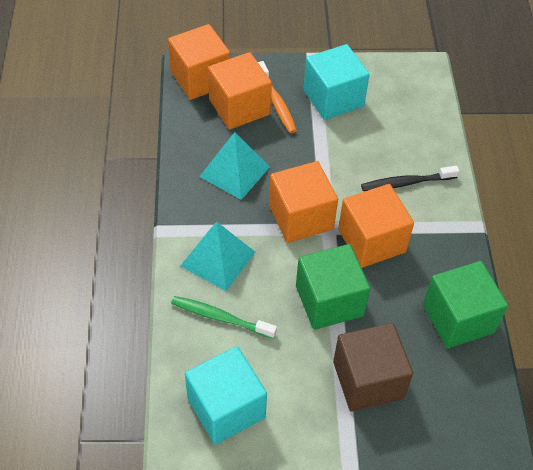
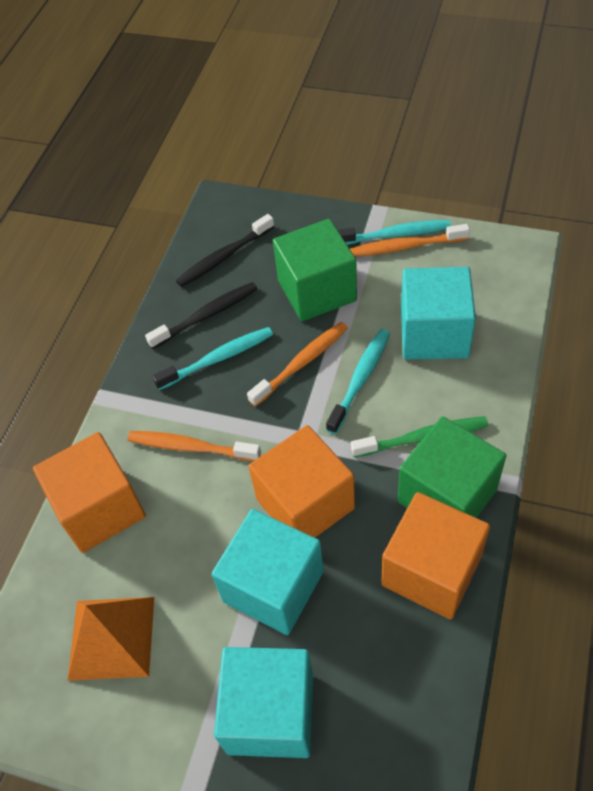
black toothbrush: 1 -> 2
brown cube: 1 -> 0
orange cube: 4 -> 3
orange pyramid: 0 -> 1
orange toothbrush: 1 -> 3
turquoise cube: 2 -> 3
turquoise pyramid: 2 -> 0
turquoise toothbrush: 0 -> 3

